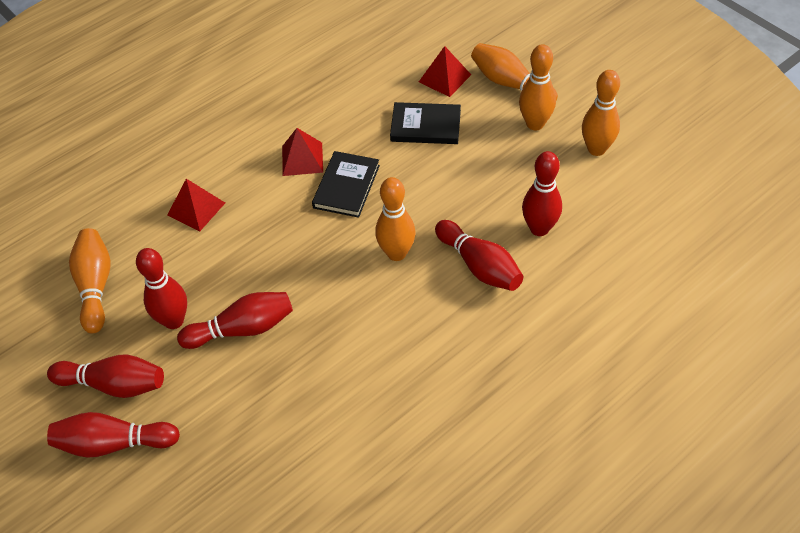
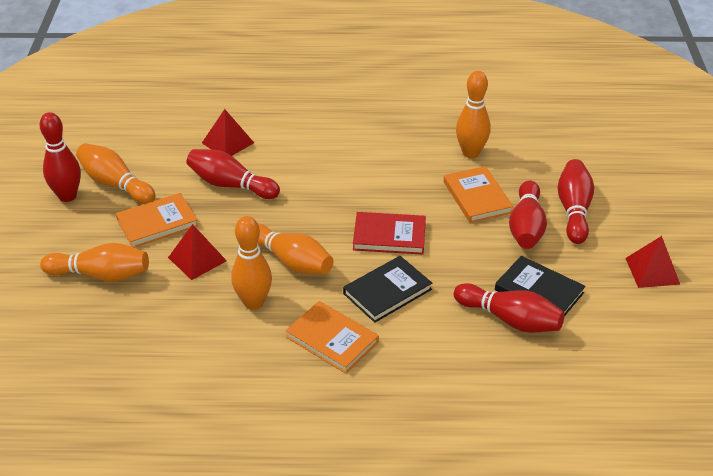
orange book: 0 -> 3
red book: 0 -> 1
red bowling pin: 6 -> 5

